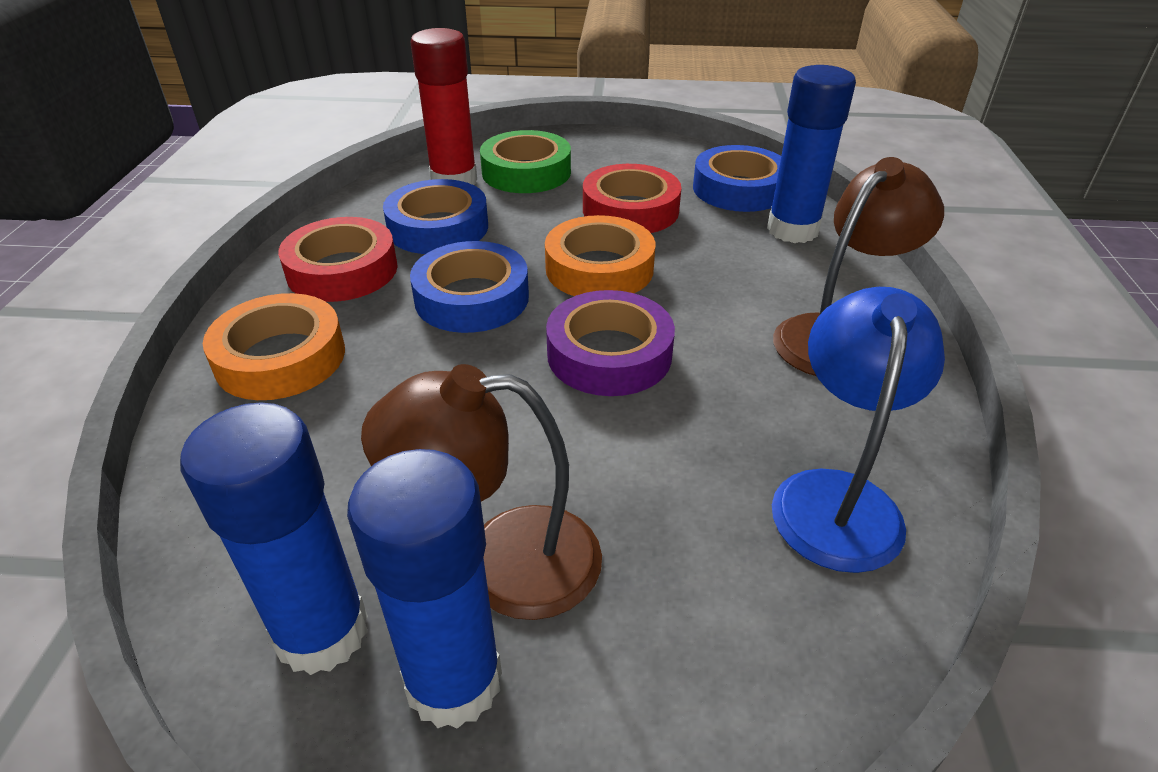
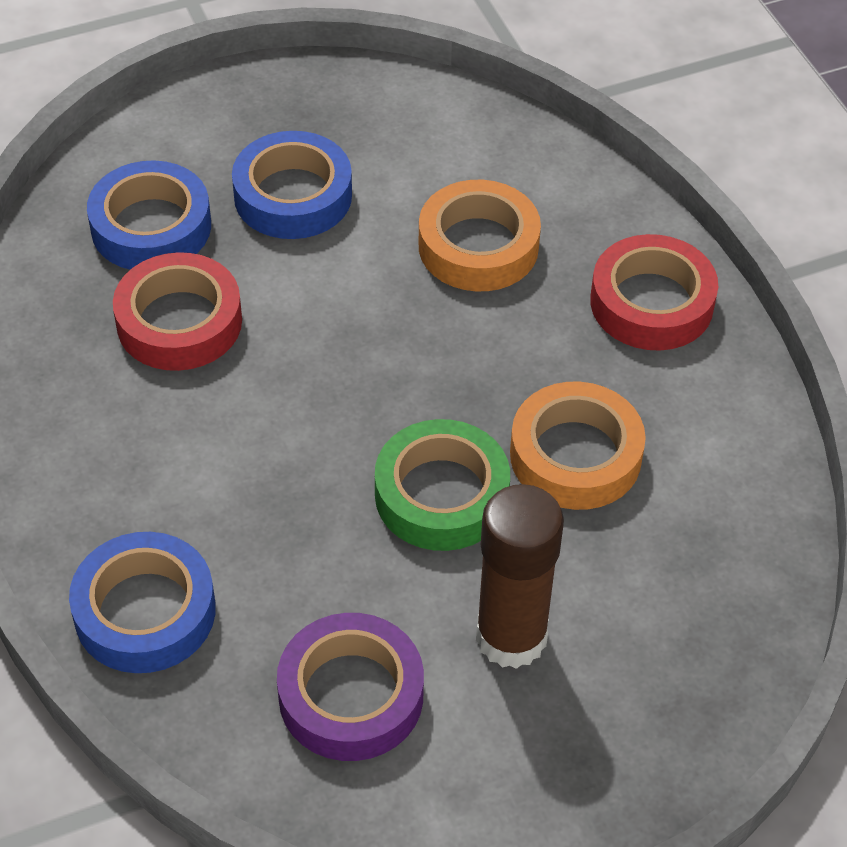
blue glue stick: 3 -> 0
blue lamp: 1 -> 0
brown glue stick: 0 -> 1
brown lamp: 2 -> 0
red glue stick: 1 -> 0

